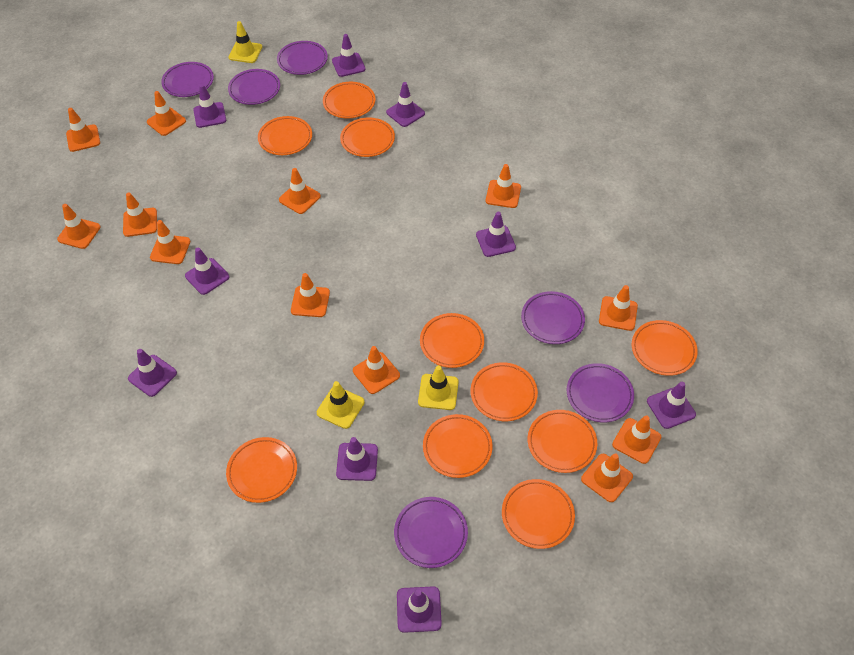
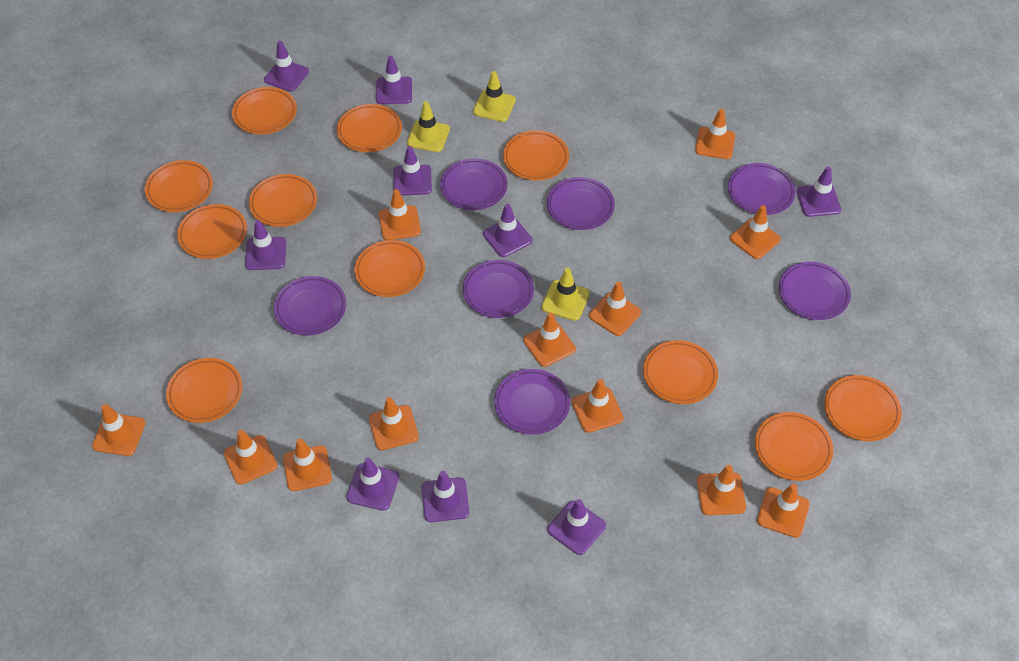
orange plate: 10 -> 11
purple plate: 6 -> 7

